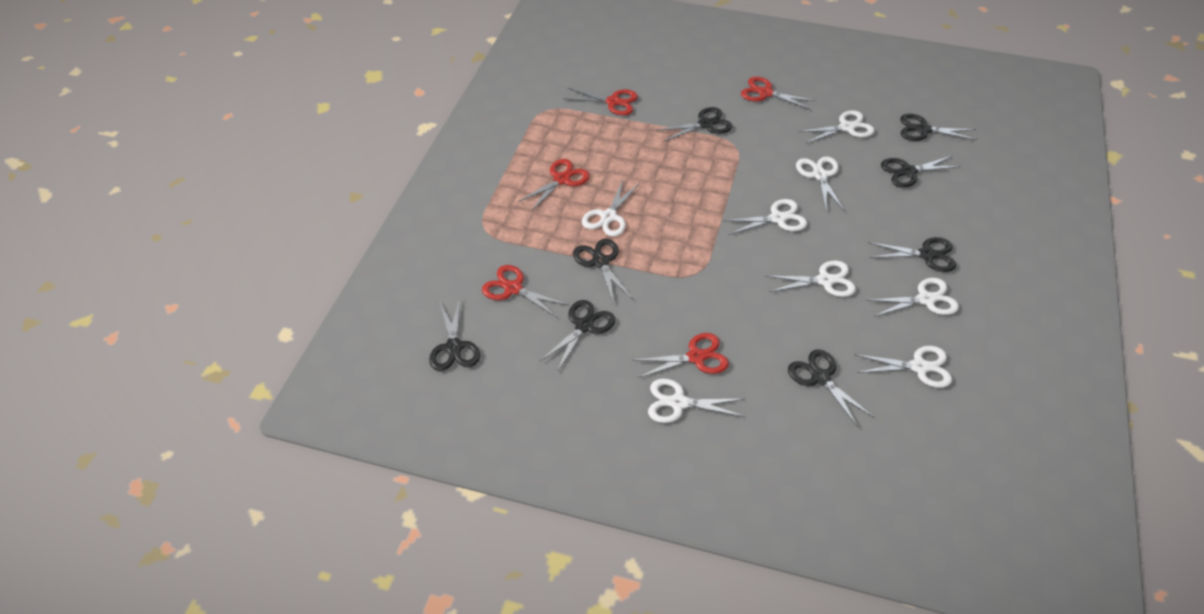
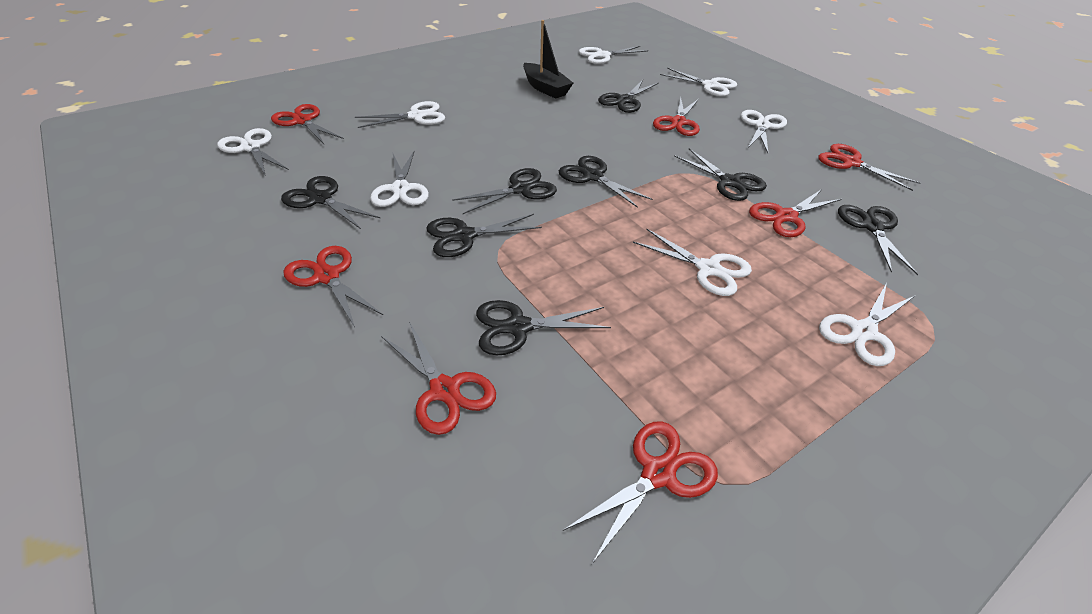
black boat: 0 -> 1
red scissors: 5 -> 7

